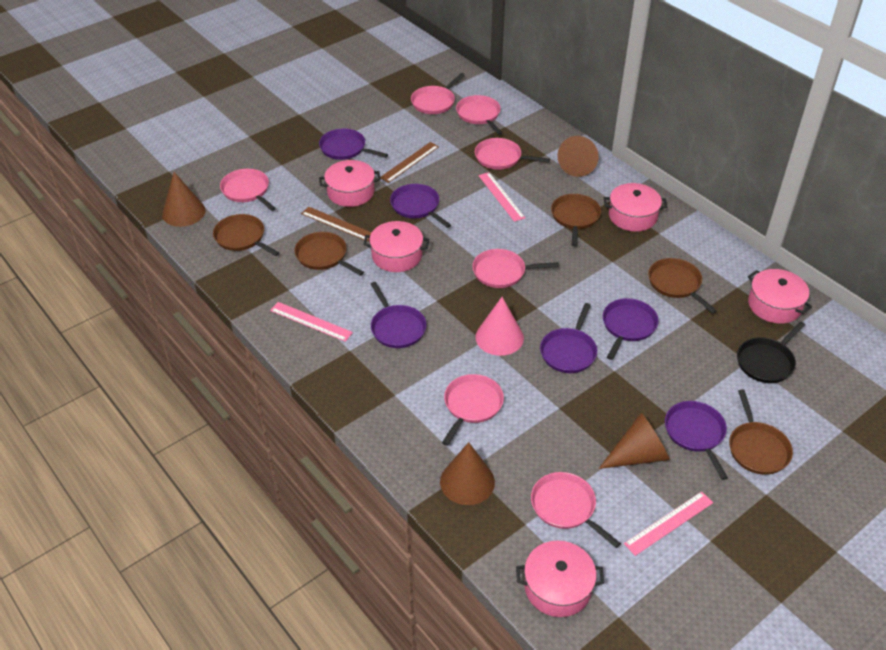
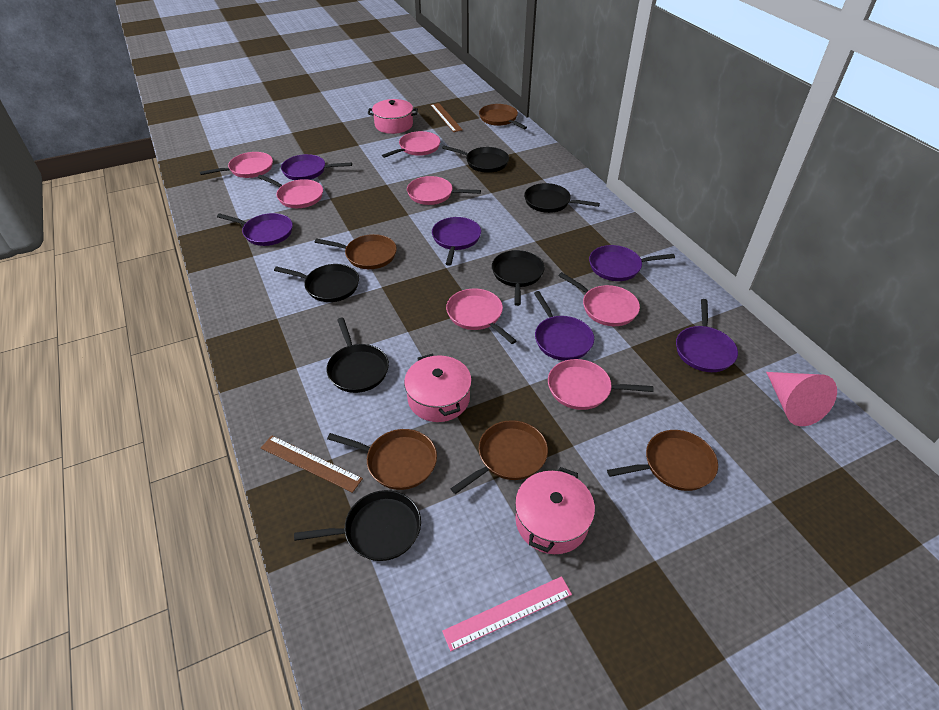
black pan: 1 -> 6
brown cone: 4 -> 0
pink pot: 5 -> 3
pink ruler: 3 -> 1

